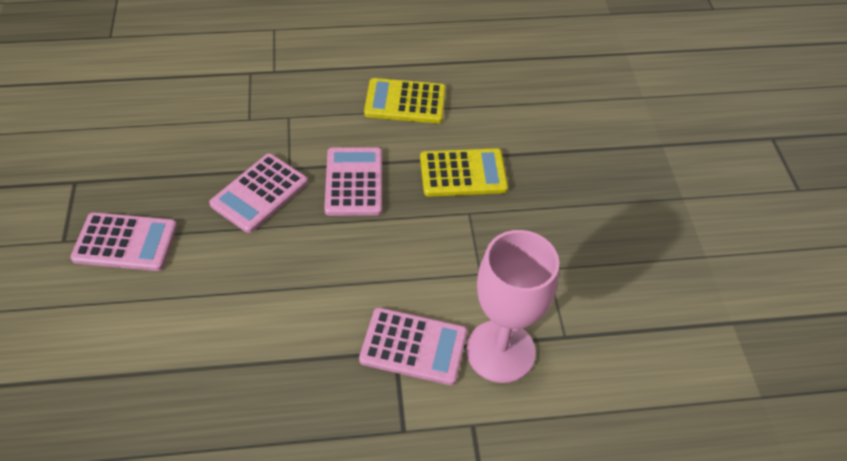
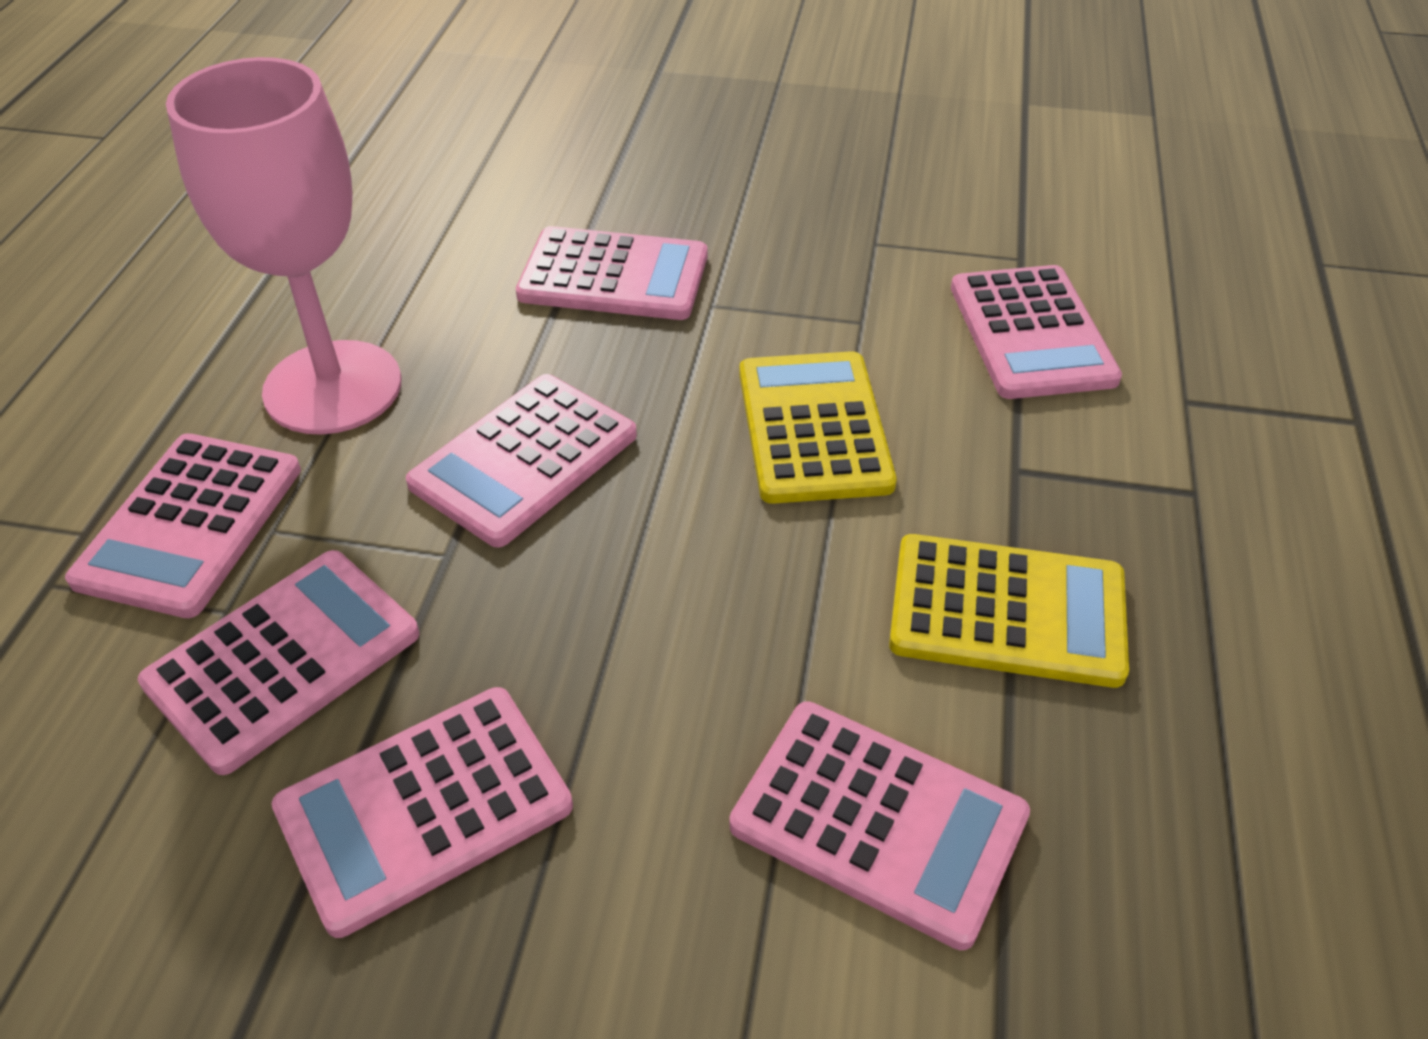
pink calculator: 4 -> 7

